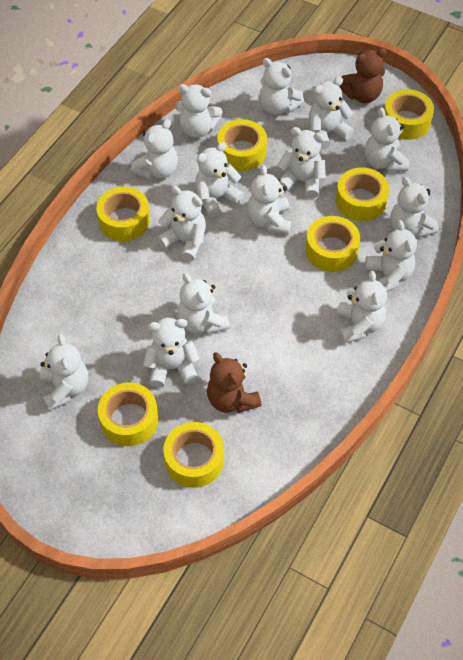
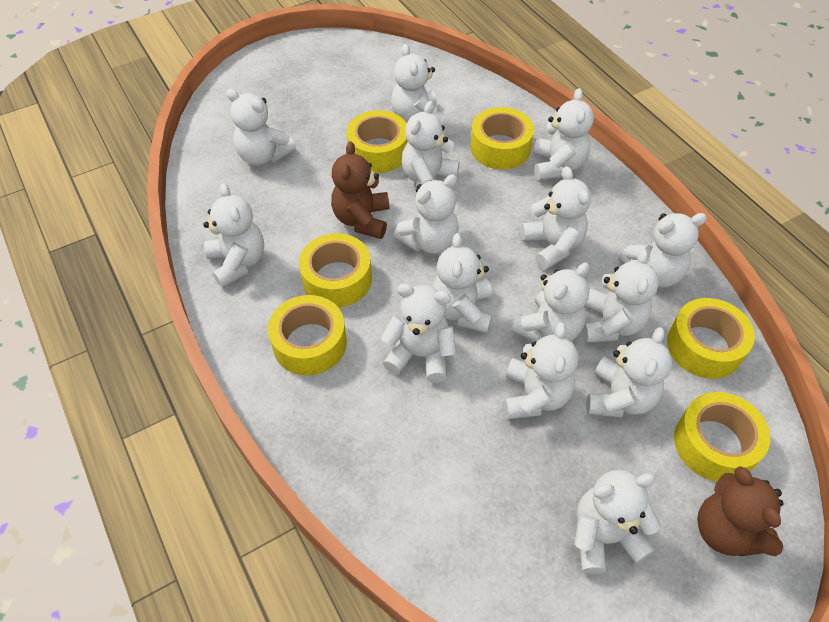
yellow tape: 7 -> 6

